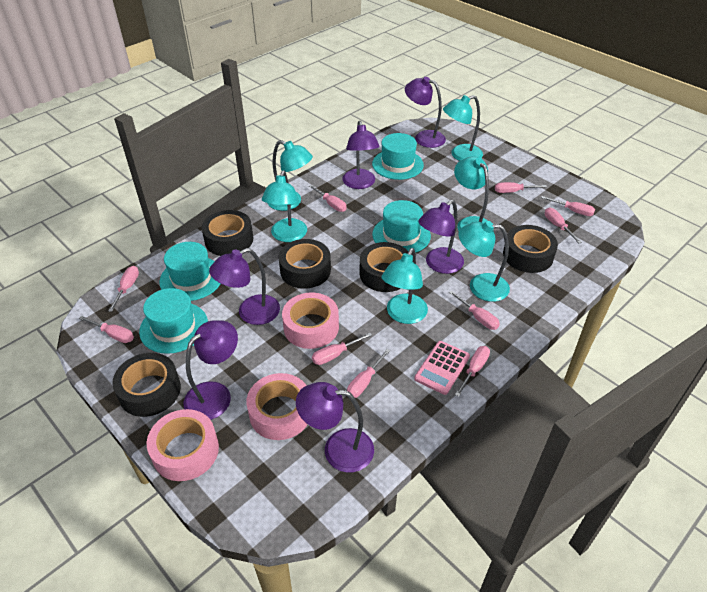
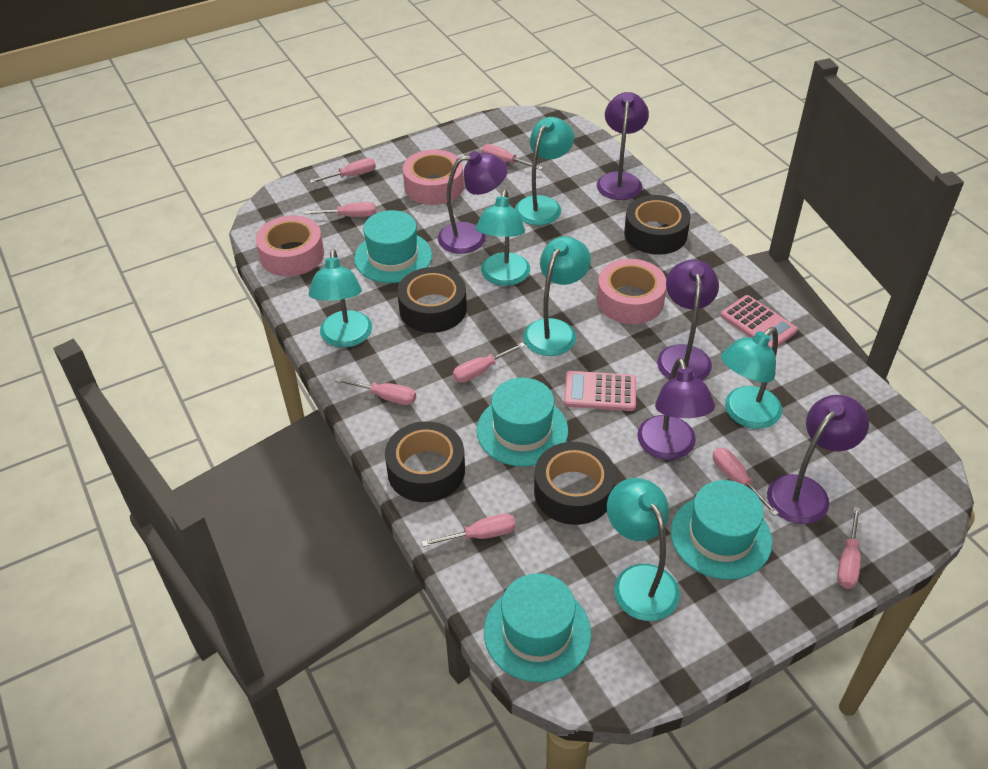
black tape: 5 -> 4
pink calculator: 1 -> 2
pink screwdriver: 10 -> 8
purple lamp: 6 -> 5

